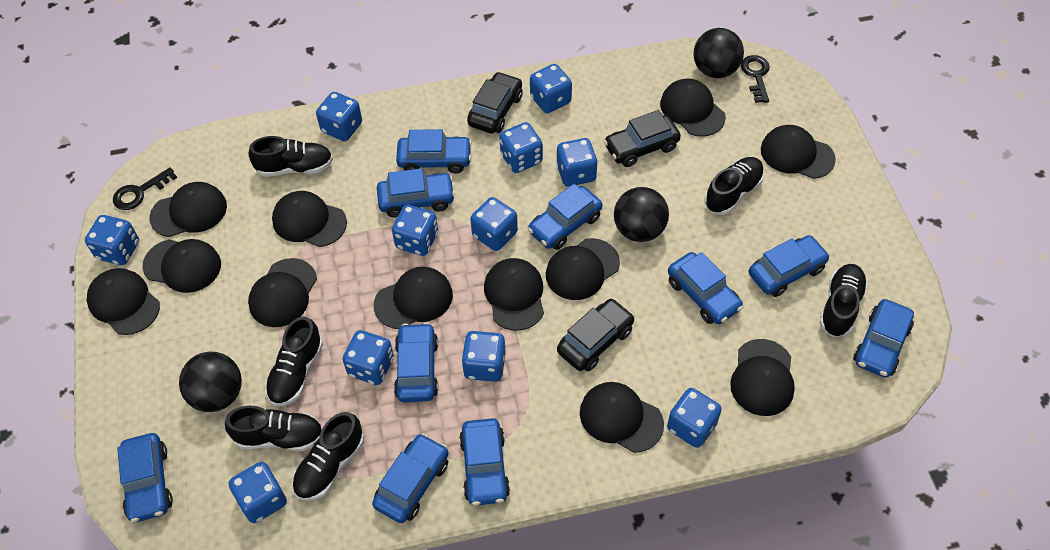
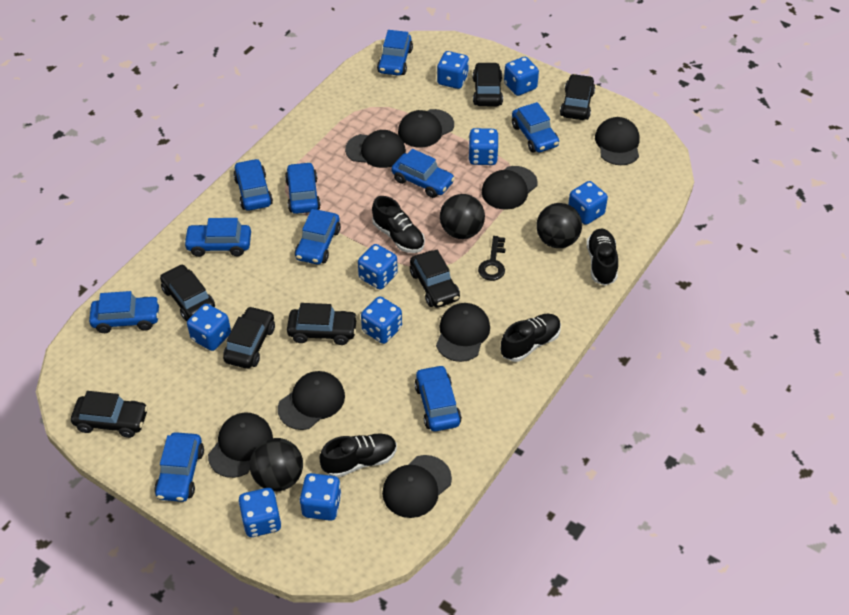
black cap: 12 -> 8
black car: 3 -> 7
black key: 2 -> 1
black shoe: 6 -> 4
blue dice: 11 -> 9

